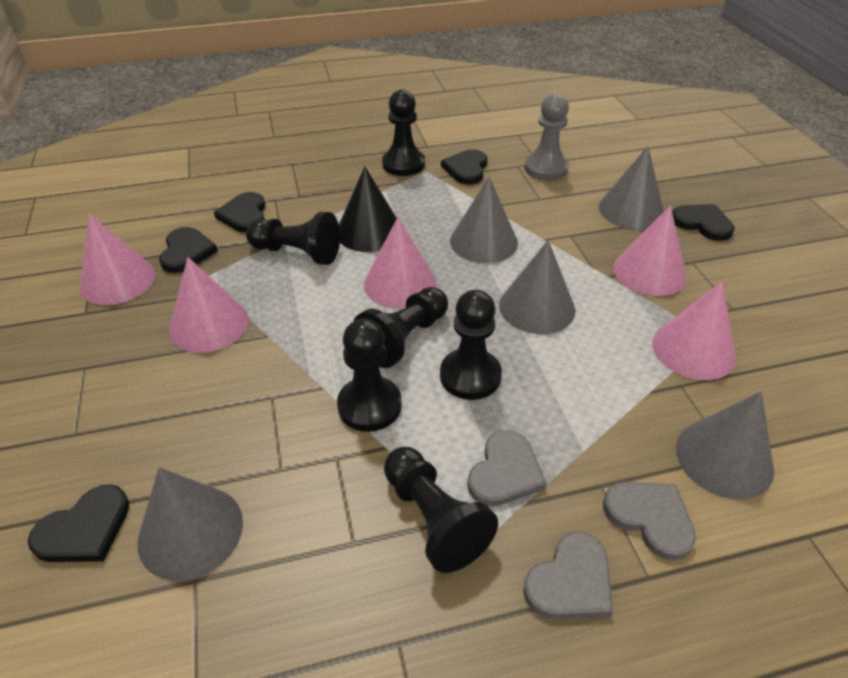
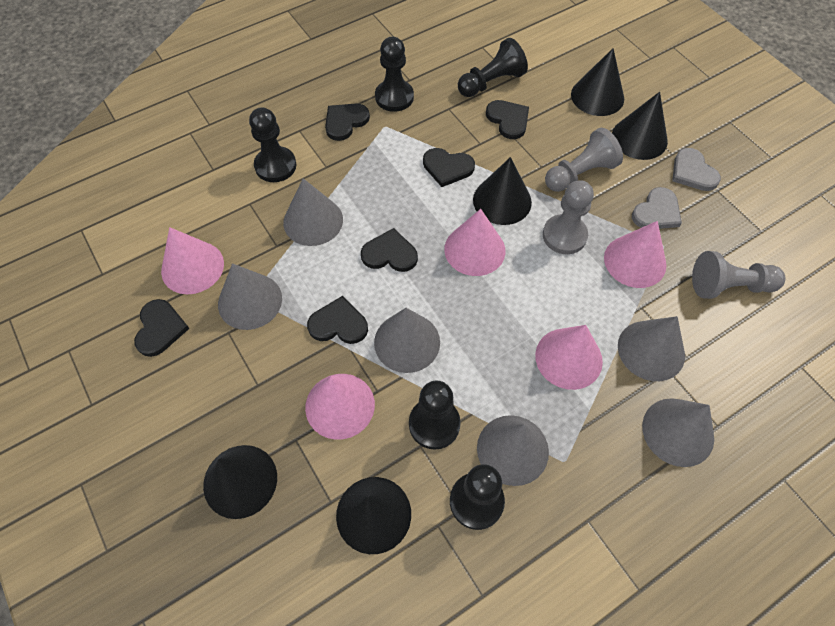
black cone: 1 -> 5
black heart: 5 -> 6
black pawn: 6 -> 5
grey cone: 5 -> 6
grey heart: 3 -> 2
grey pawn: 1 -> 3

